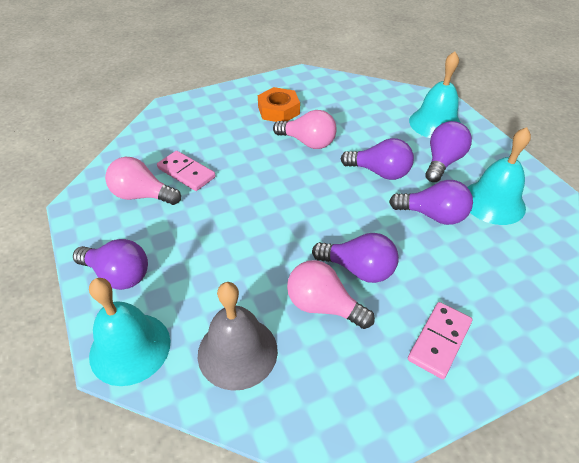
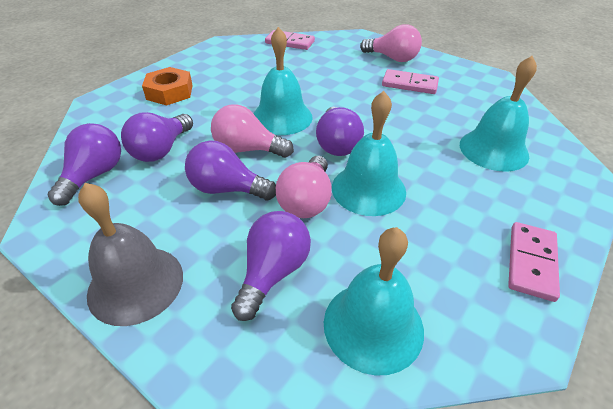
pink domino: 2 -> 3
turquoise bell: 3 -> 4

